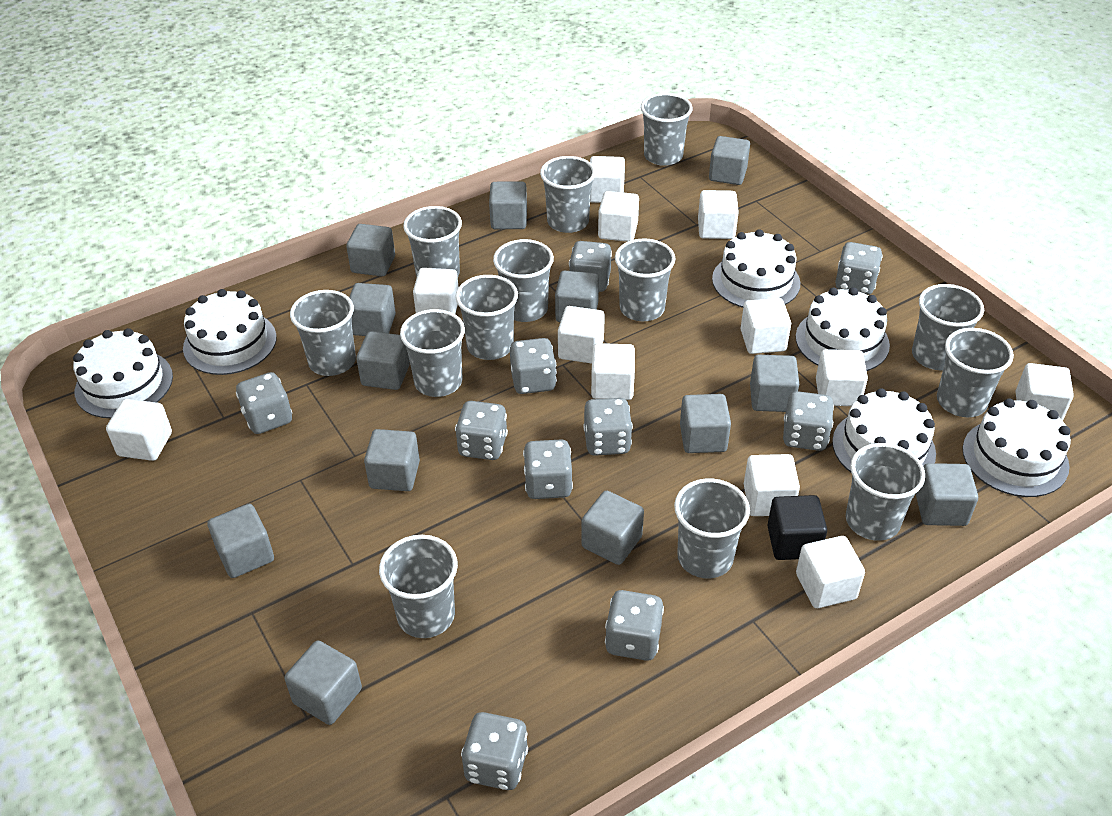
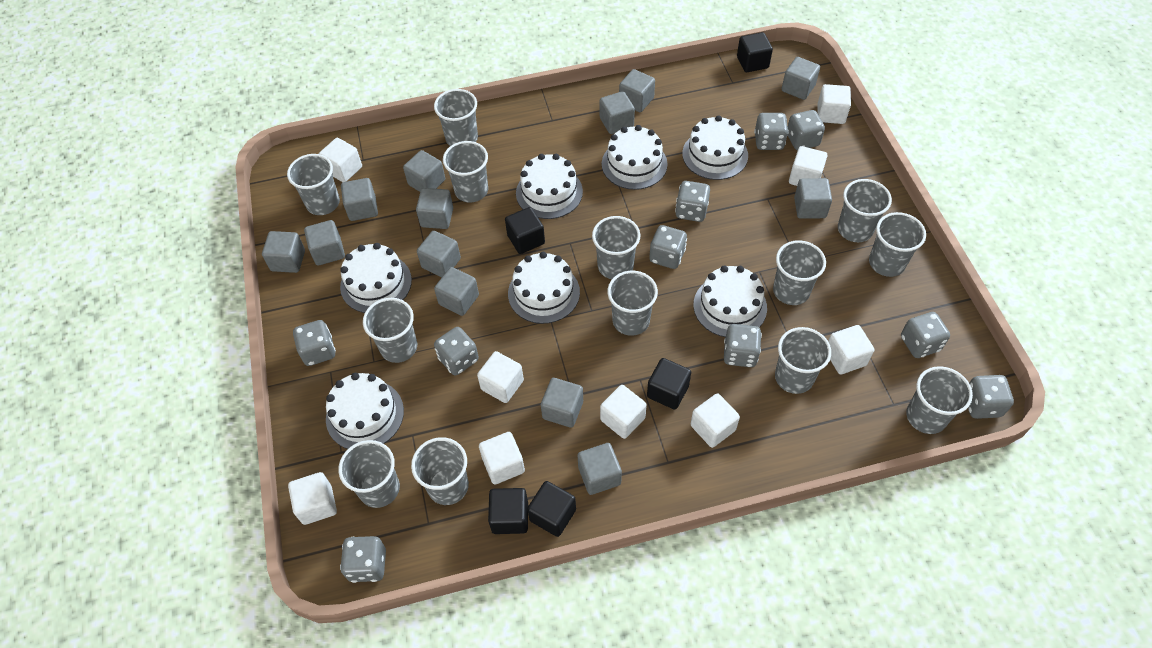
black cube: 1 -> 5
white cake: 6 -> 7
white cube: 12 -> 9

